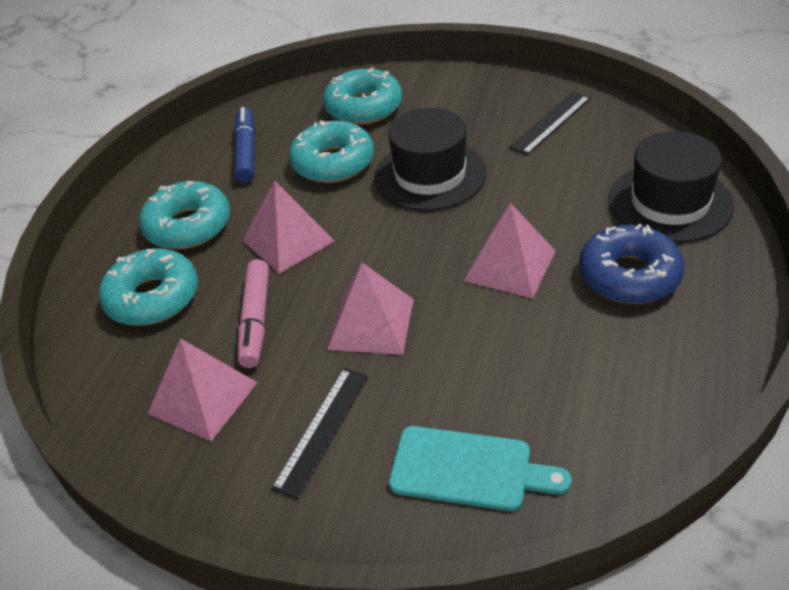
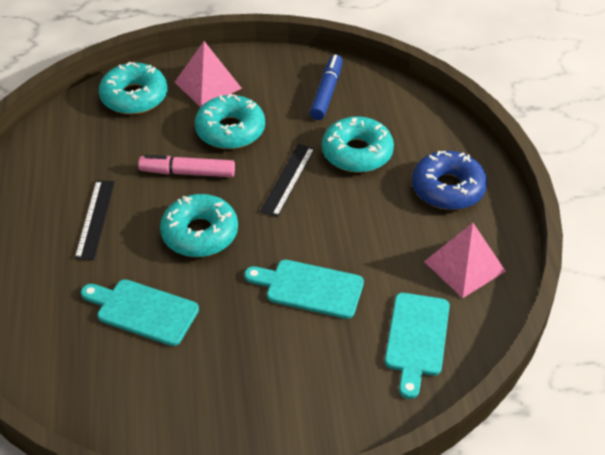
black hat: 2 -> 0
pink pyramid: 4 -> 2
turquoise cutting board: 1 -> 3

